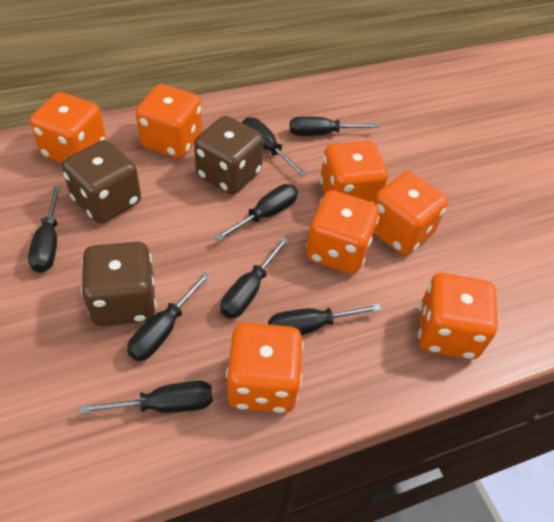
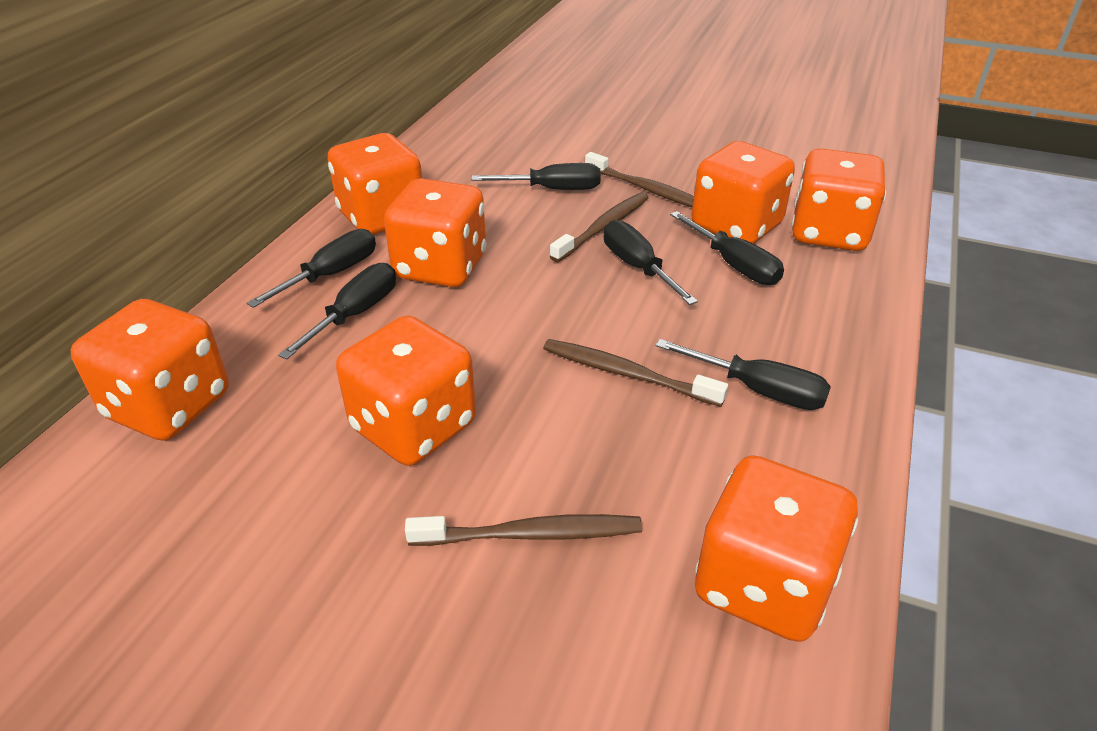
black screwdriver: 8 -> 6
brown dice: 3 -> 0
brown toothbrush: 0 -> 4

